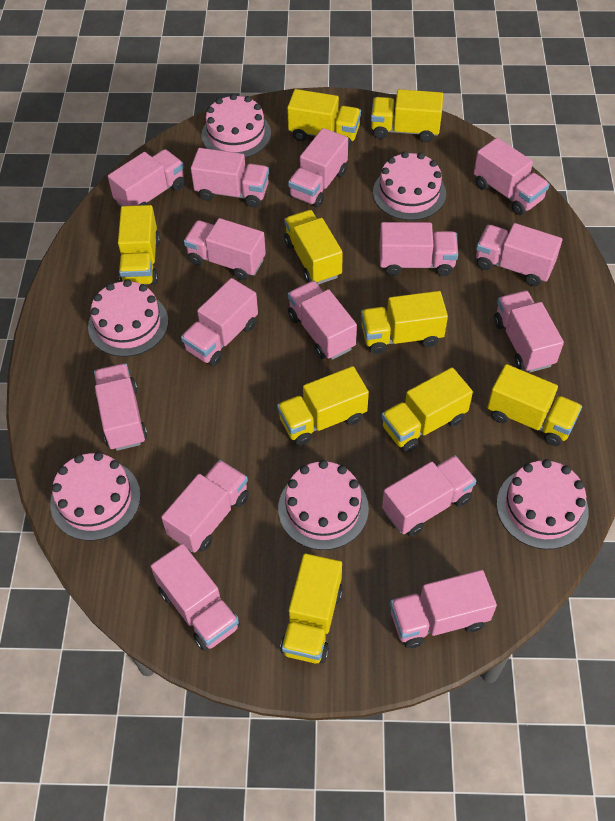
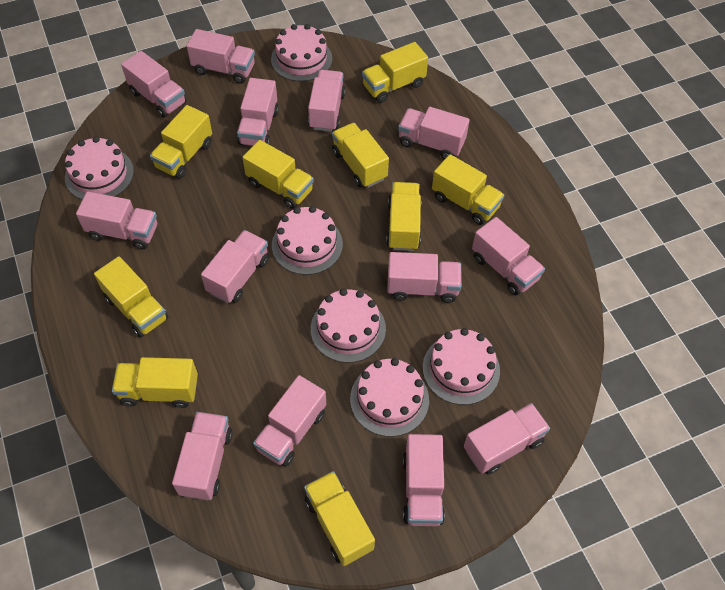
pink truck: 15 -> 13

